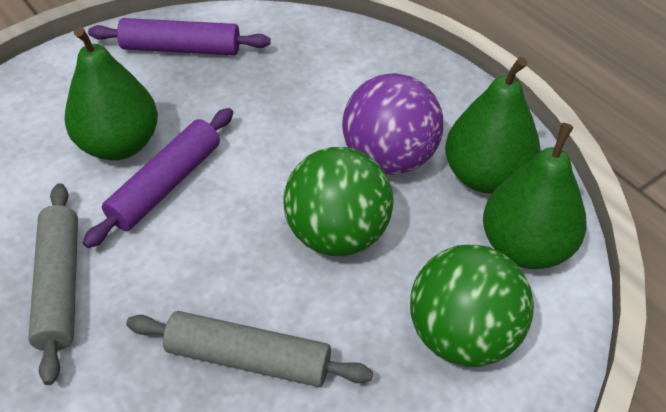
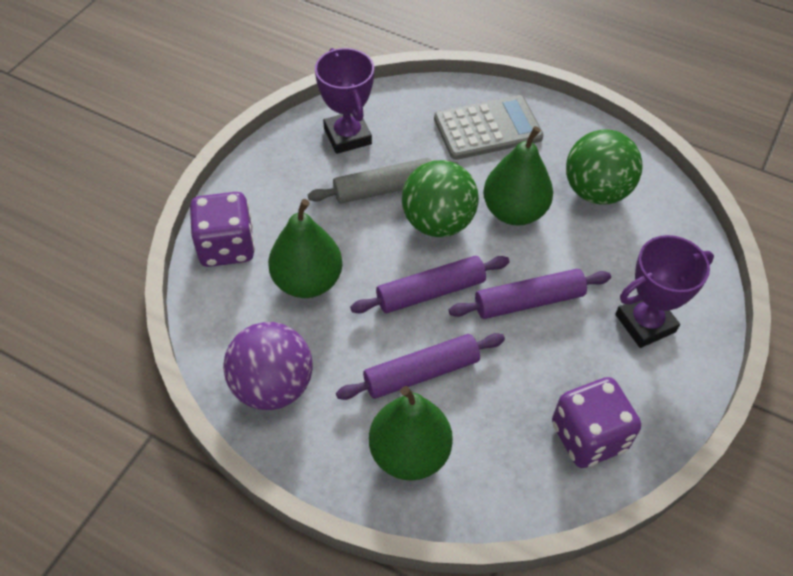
grey calculator: 0 -> 1
grey rolling pin: 2 -> 1
purple dice: 0 -> 2
purple rolling pin: 2 -> 3
purple trophy: 0 -> 2

